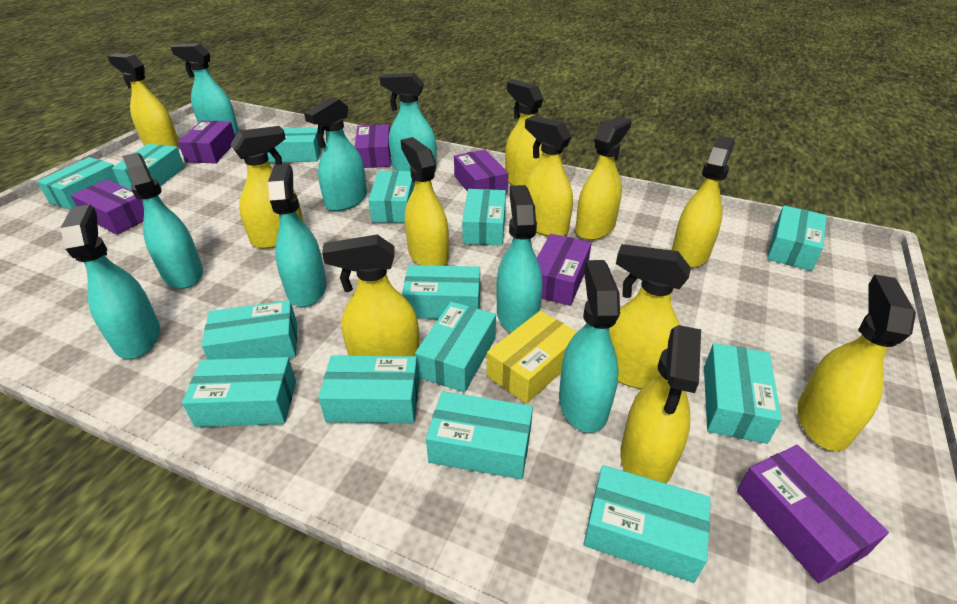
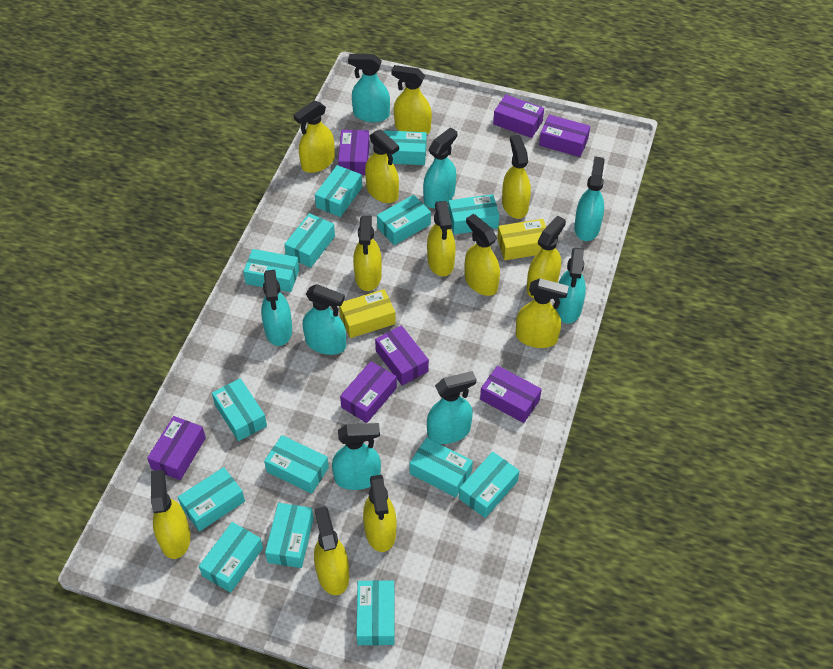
purple box: 6 -> 7
yellow box: 1 -> 2
yellow spray bottle: 11 -> 12

